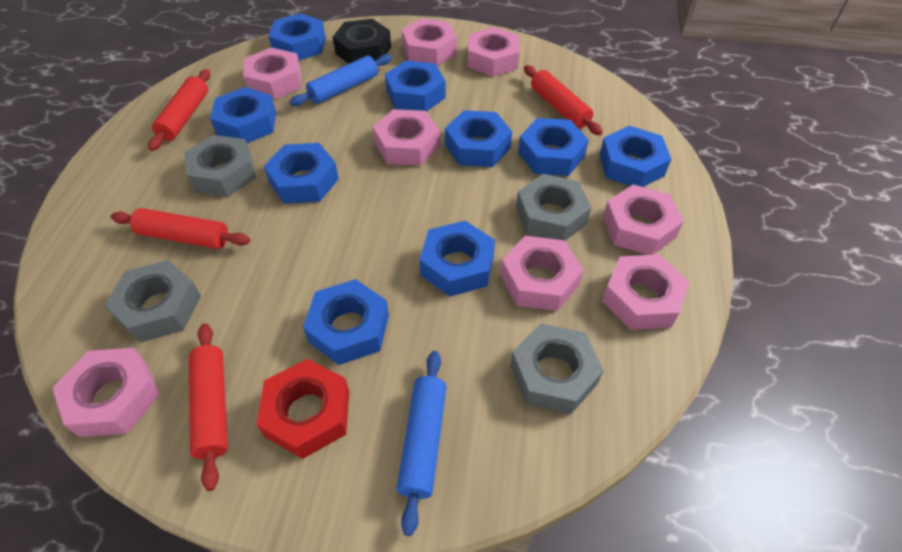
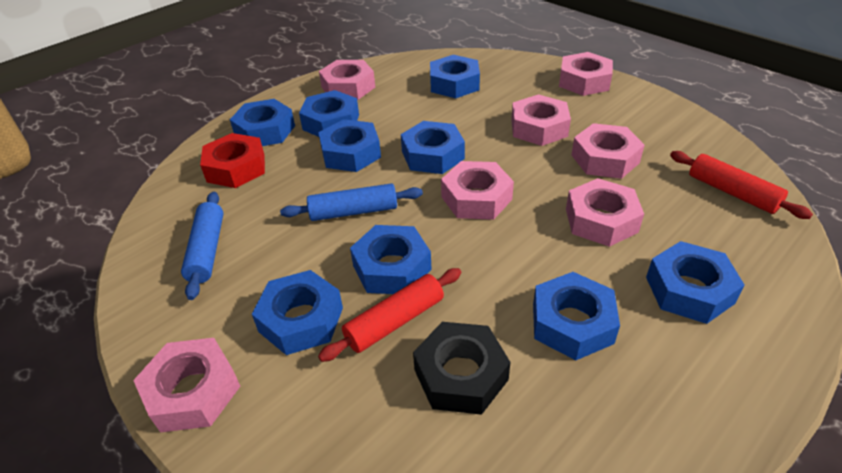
grey nut: 4 -> 0
pink nut: 8 -> 7
red rolling pin: 4 -> 2

